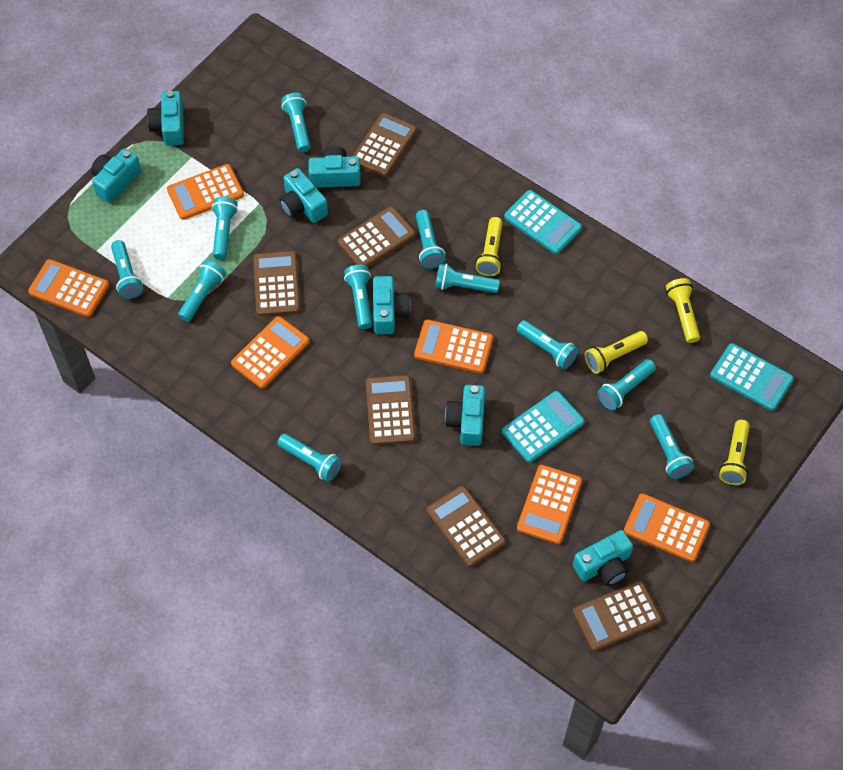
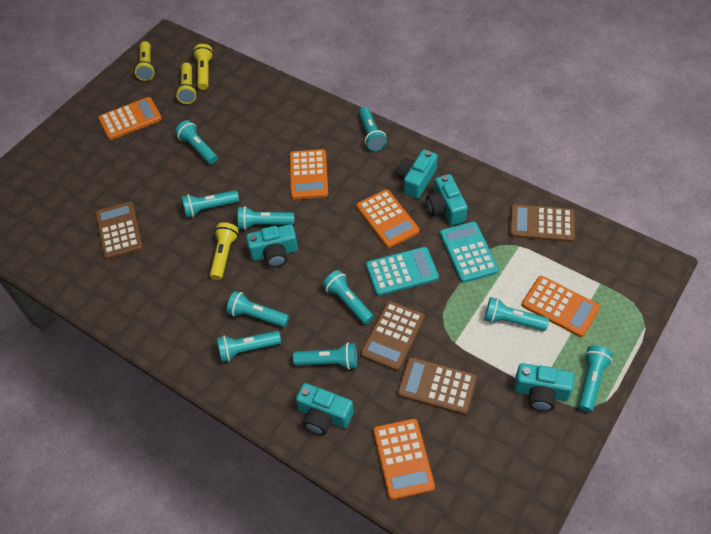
brown calculator: 6 -> 4
orange calculator: 6 -> 5
turquoise calculator: 3 -> 2
turquoise camera: 7 -> 5
turquoise flashlight: 11 -> 10

